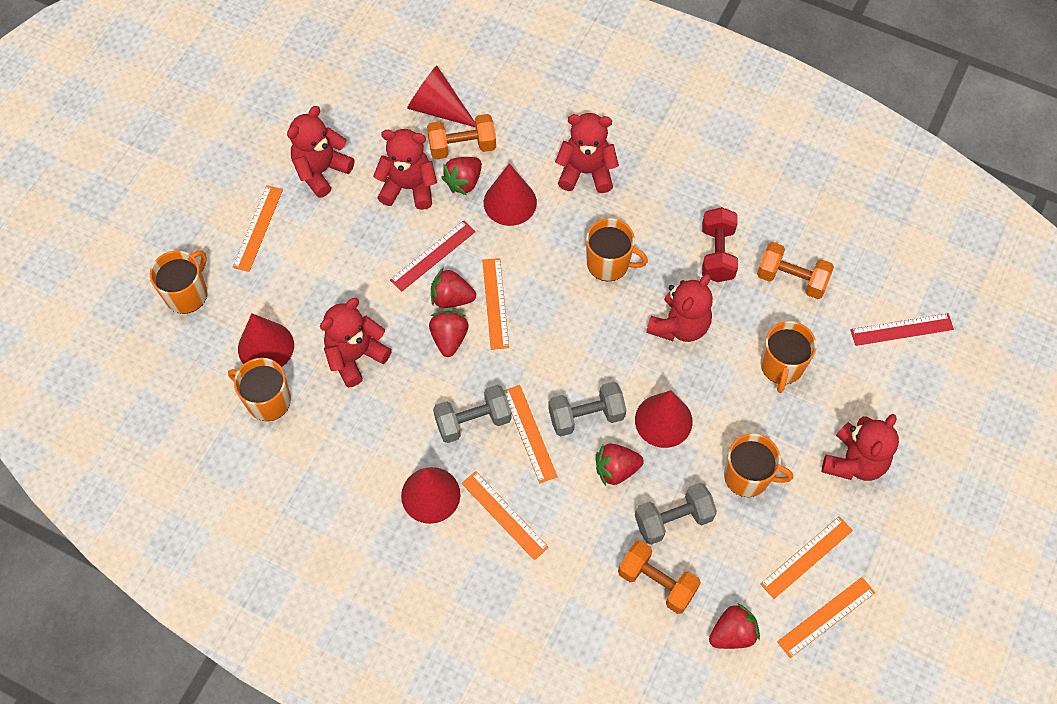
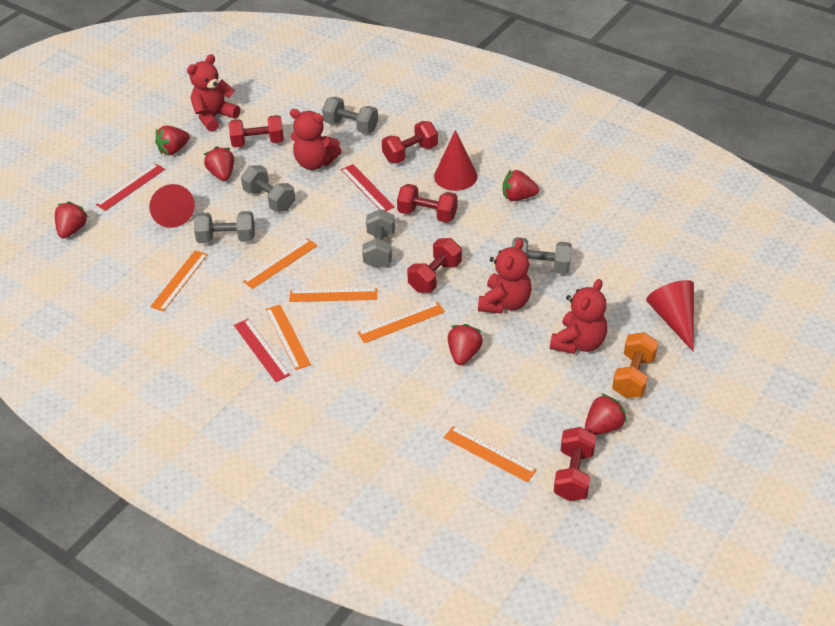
grey dumbbell: 3 -> 5
orange dumbbell: 3 -> 1
orange mug: 5 -> 0
red cone: 5 -> 3
red dumbbell: 1 -> 5
red ruler: 2 -> 3
red strawberry: 5 -> 6
red teddy bear: 6 -> 4

